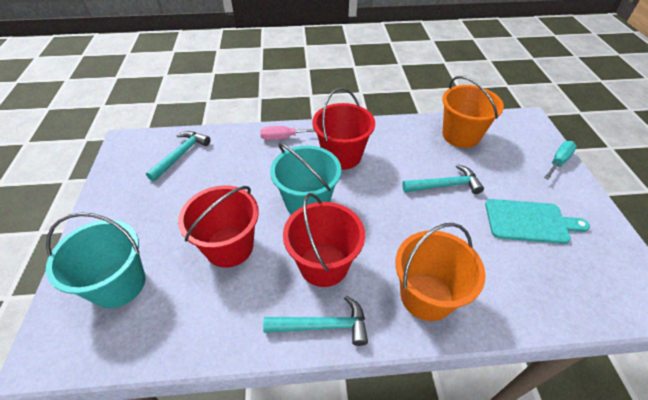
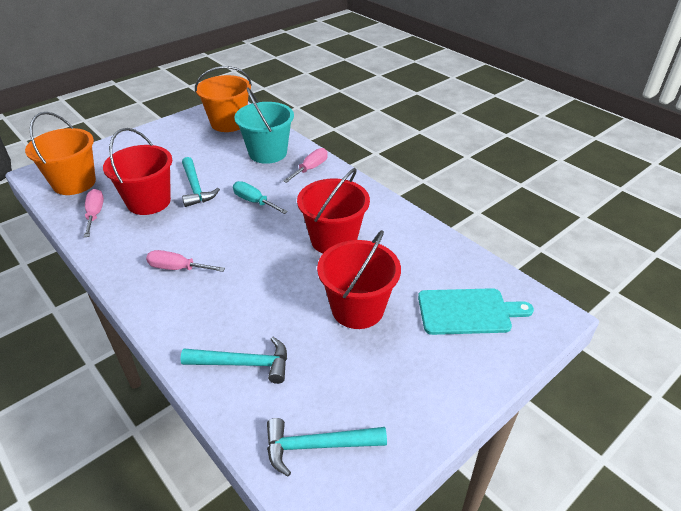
pink screwdriver: 1 -> 3
turquoise bucket: 2 -> 1

